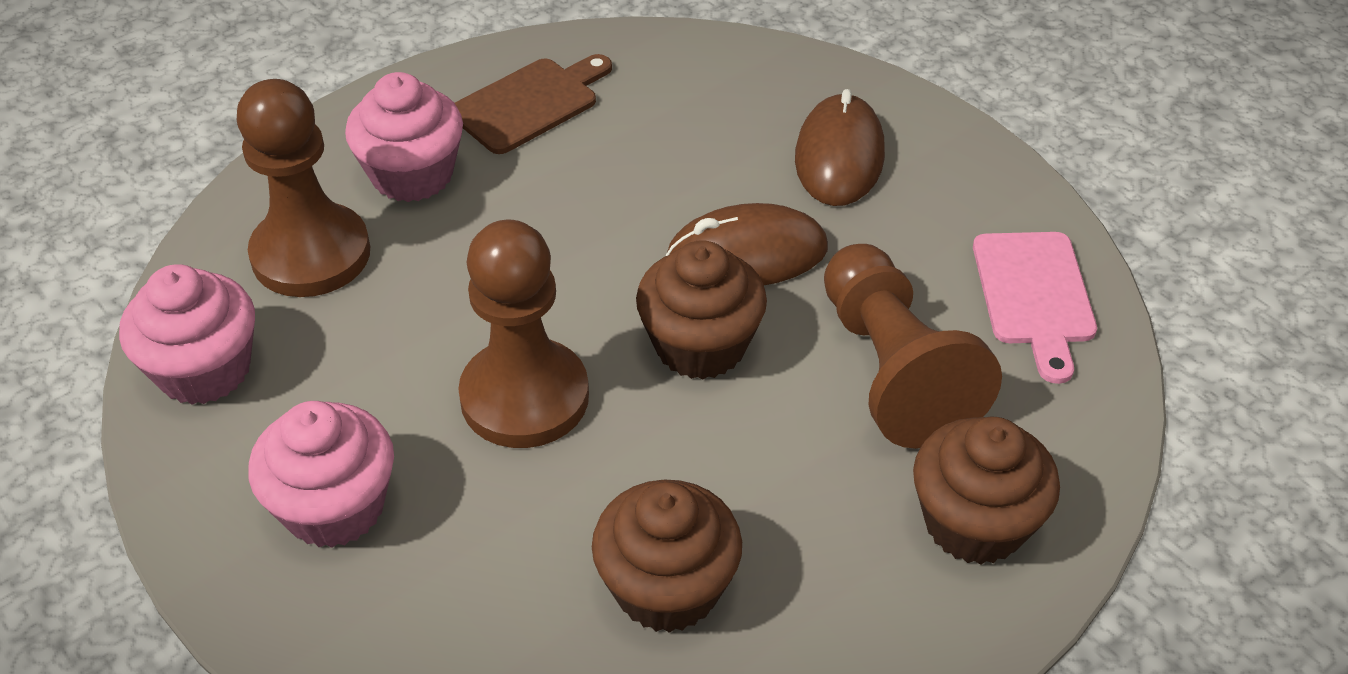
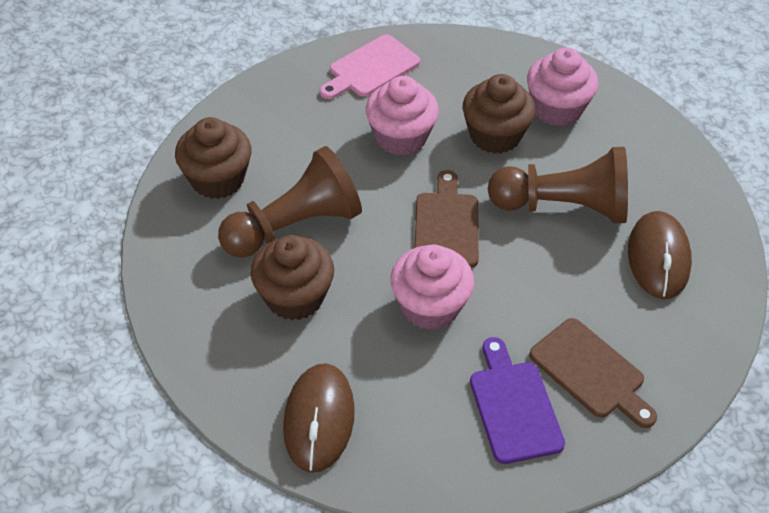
brown cutting board: 1 -> 2
brown pawn: 3 -> 2
purple cutting board: 0 -> 1

